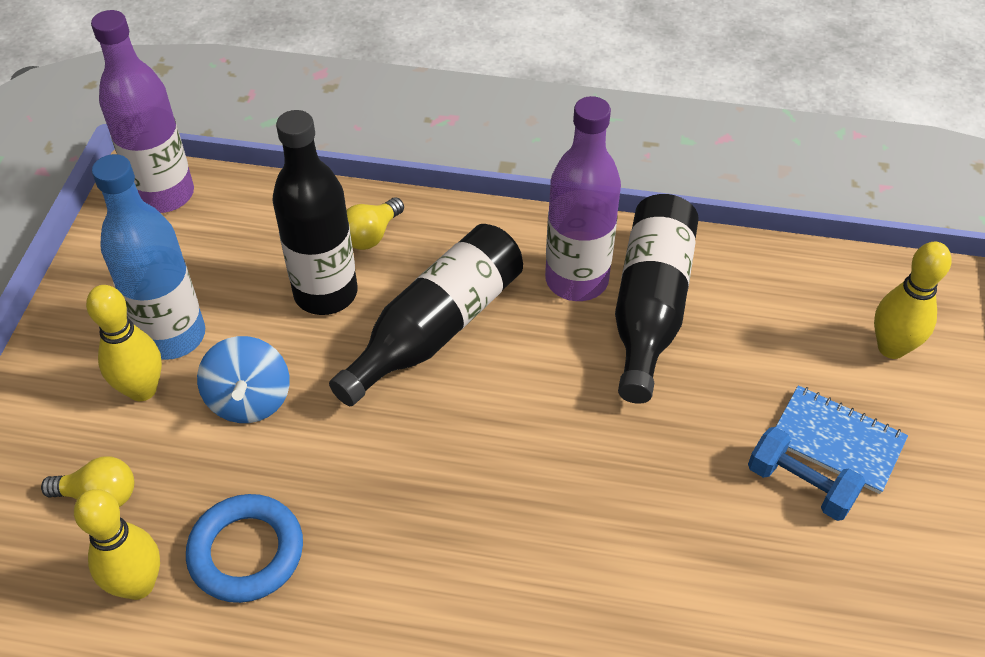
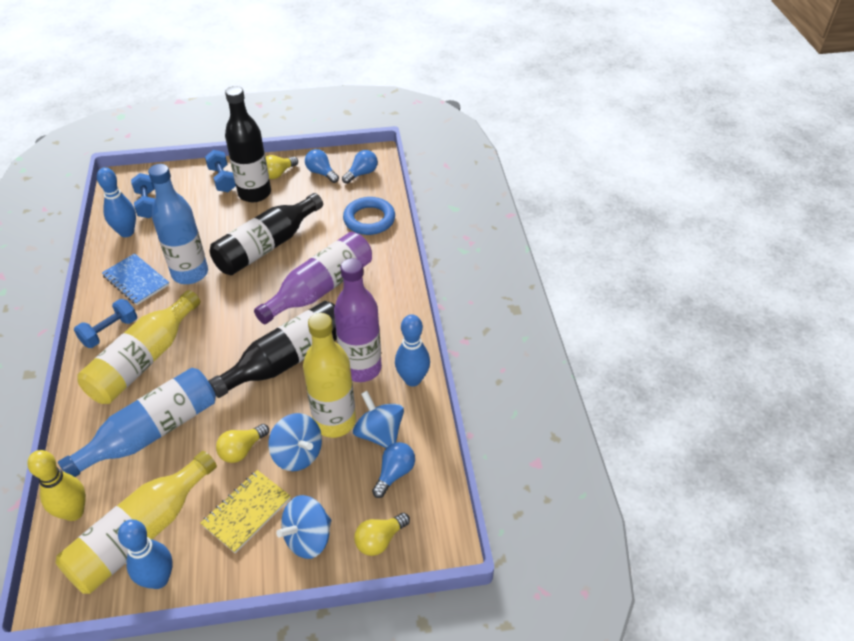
blue bottle: 1 -> 2
blue bowling pin: 0 -> 3
blue dumbbell: 1 -> 3
blue light bulb: 0 -> 3
blue spinning top: 1 -> 3
yellow bottle: 0 -> 3
yellow bowling pin: 3 -> 1
yellow light bulb: 2 -> 3
yellow notebook: 0 -> 1

